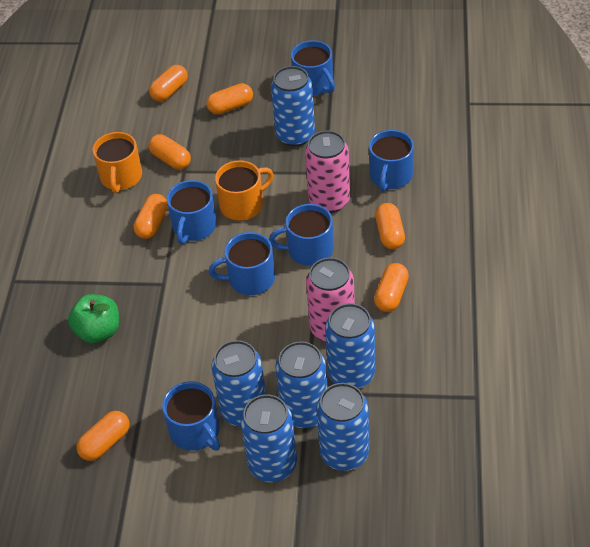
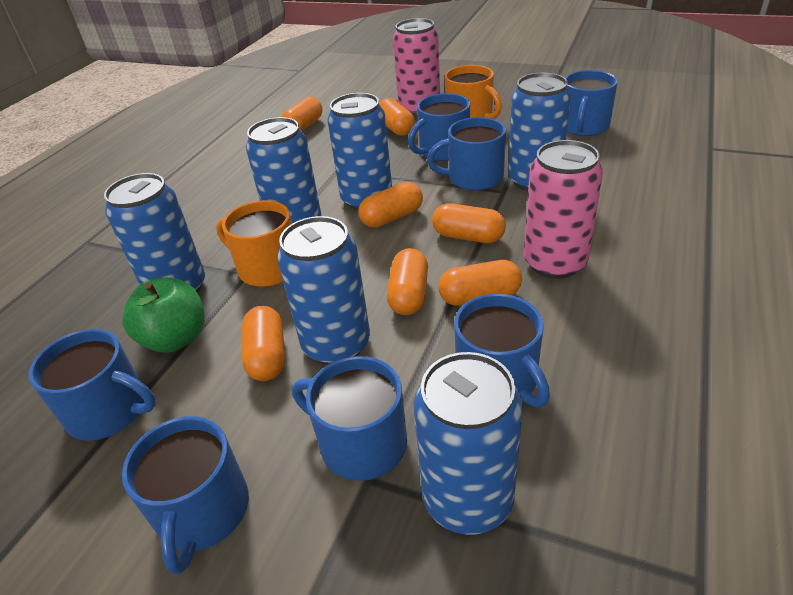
blue mug: 6 -> 7

